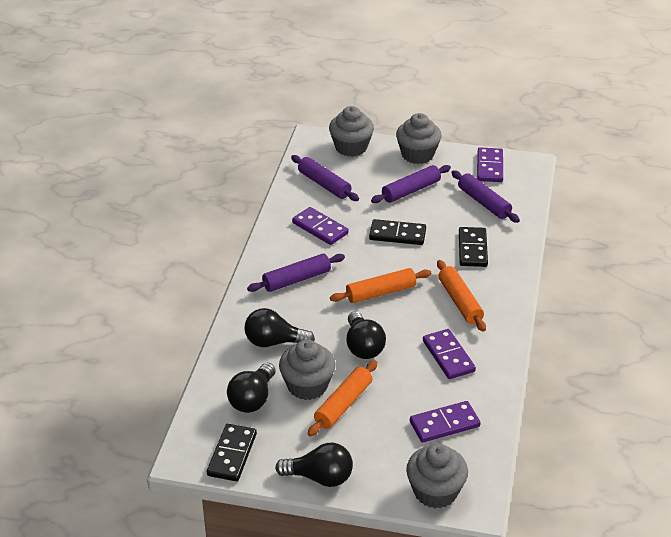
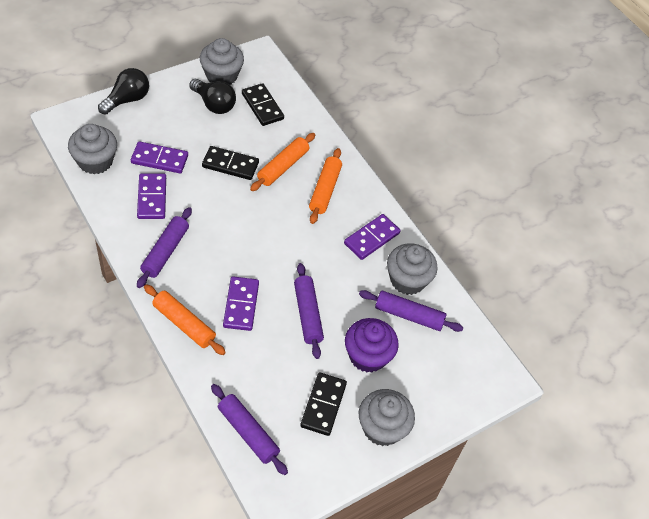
black light bulb: 4 -> 2
purple cupcake: 0 -> 1

